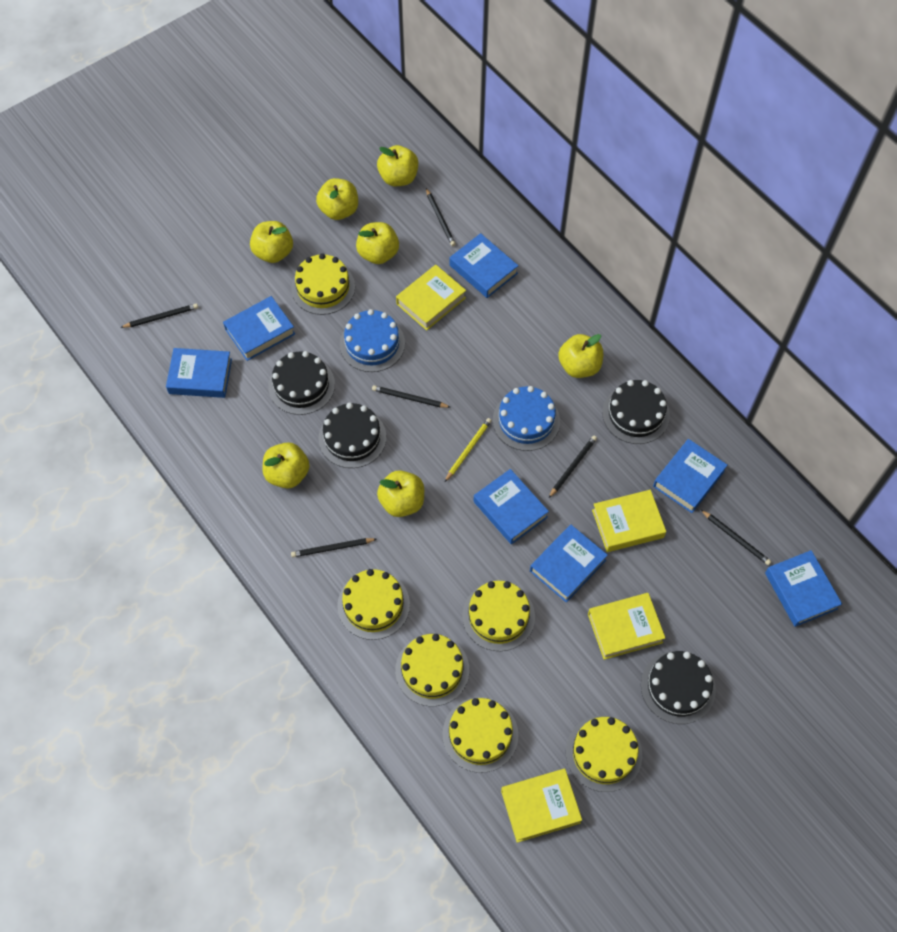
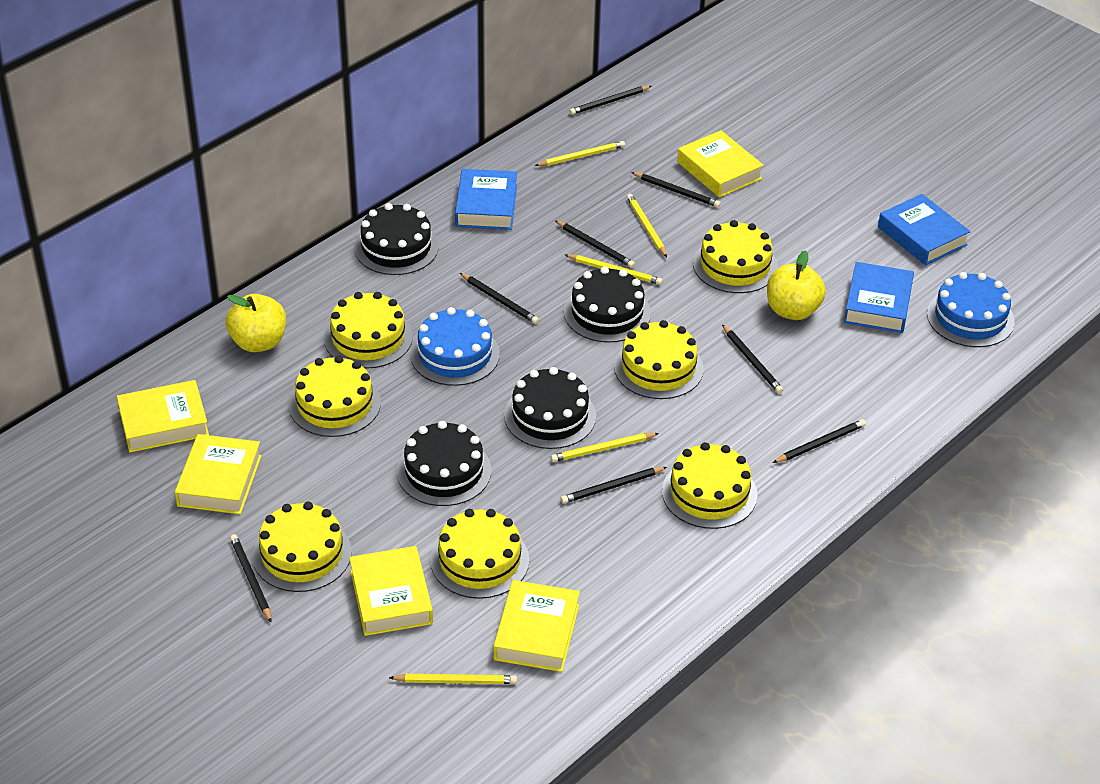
black pencil: 6 -> 8
blue book: 7 -> 3
yellow apple: 7 -> 2
yellow book: 4 -> 5
yellow cake: 6 -> 7
yellow pencil: 1 -> 5

